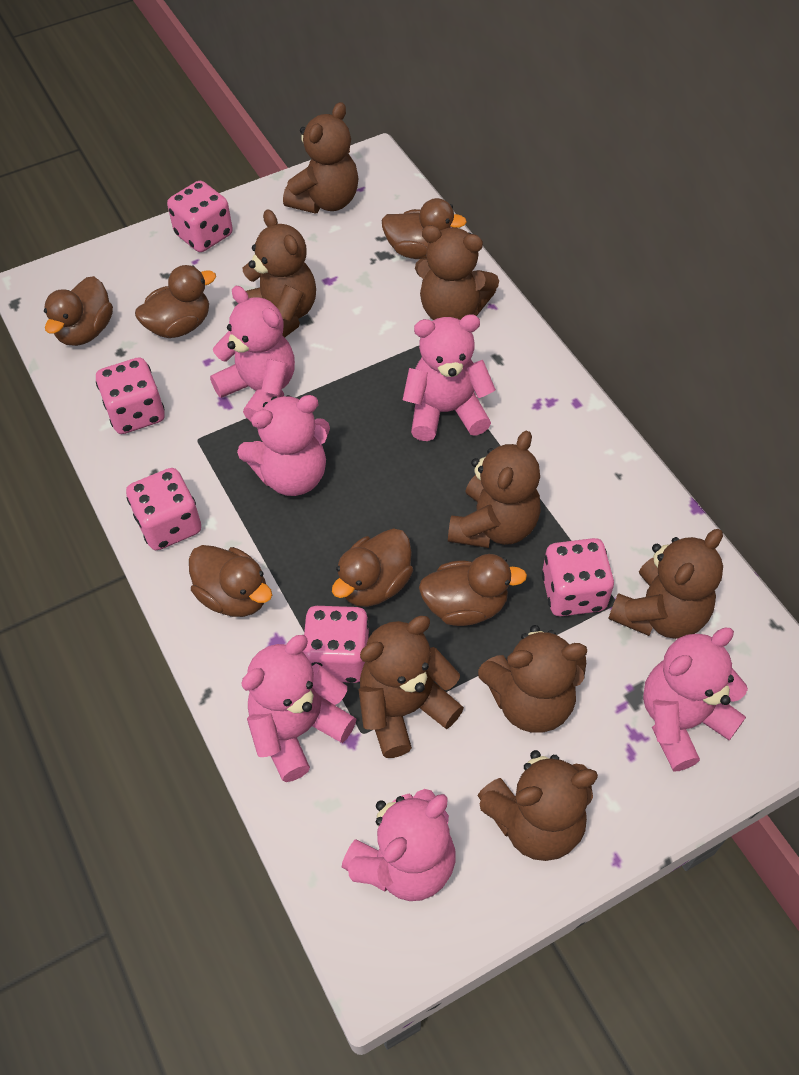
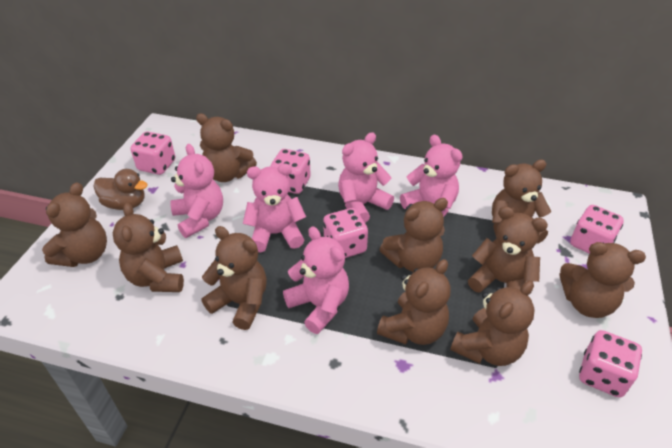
brown duck: 6 -> 1
brown teddy bear: 8 -> 10
pink teddy bear: 6 -> 5

